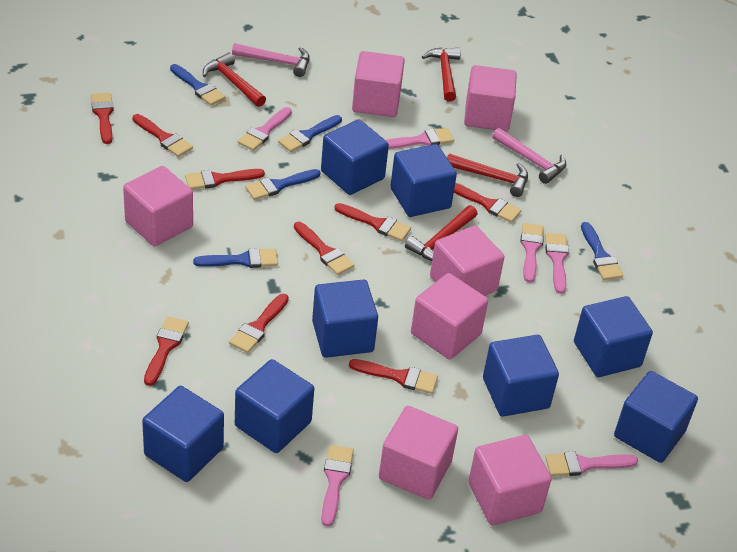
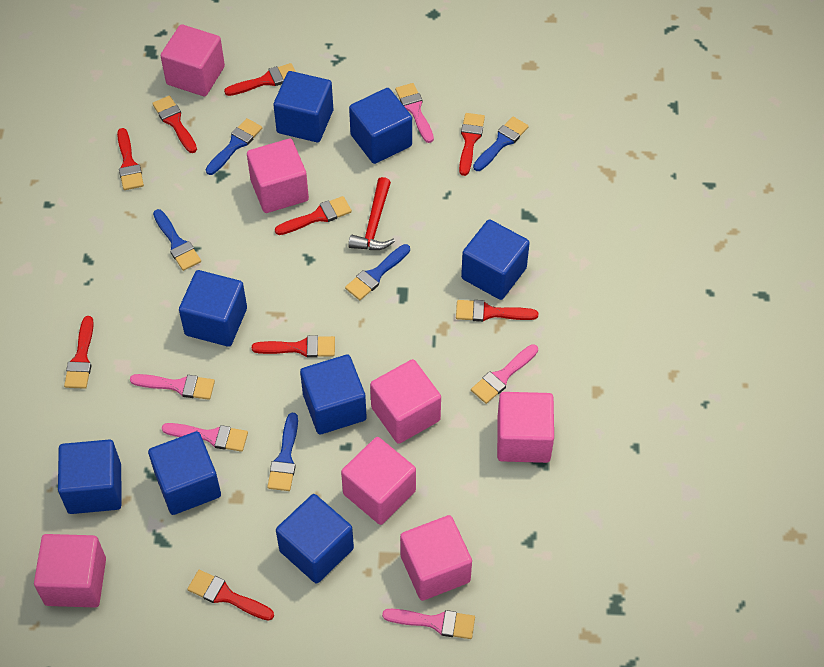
pink brush: 6 -> 5
pink hammer: 2 -> 0
red hammer: 4 -> 1

